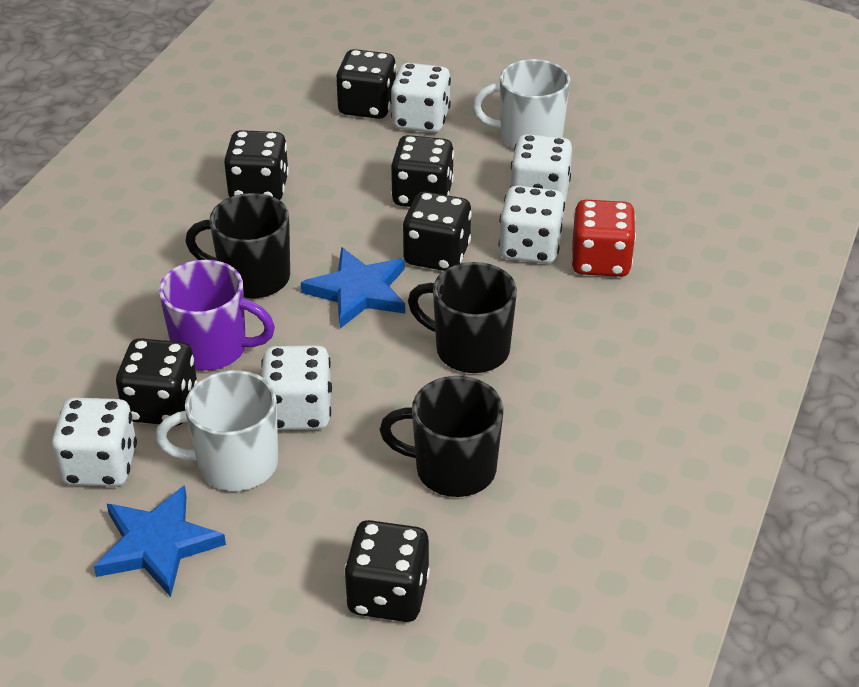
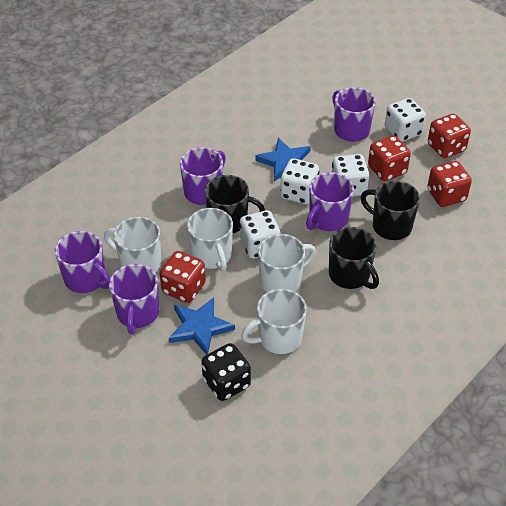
black dice: 6 -> 1
purple mug: 1 -> 5
red dice: 1 -> 4
white dice: 5 -> 4
white mug: 2 -> 4

